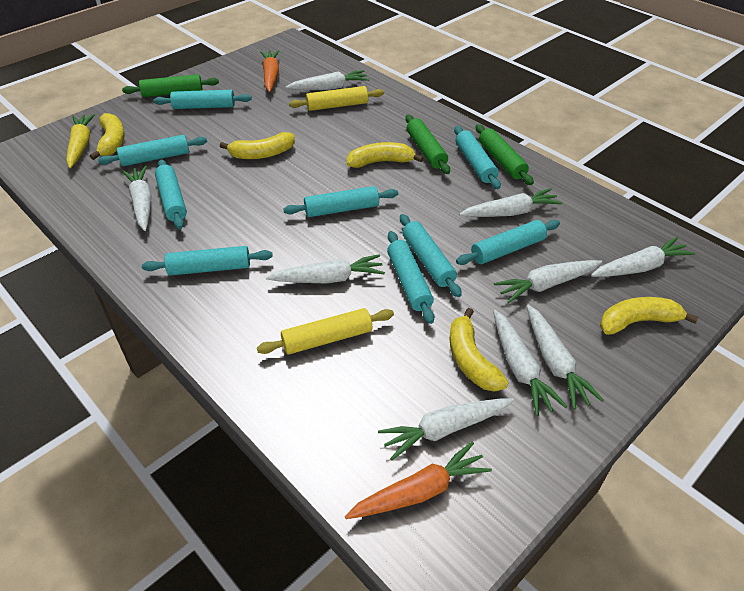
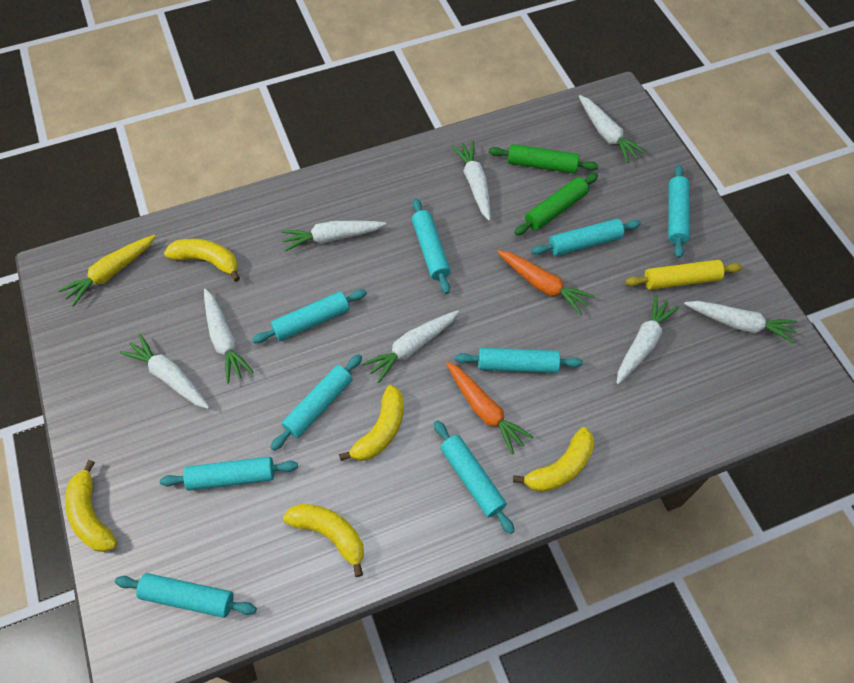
green rolling pin: 3 -> 2
white carrot: 9 -> 8
yellow rolling pin: 2 -> 1

